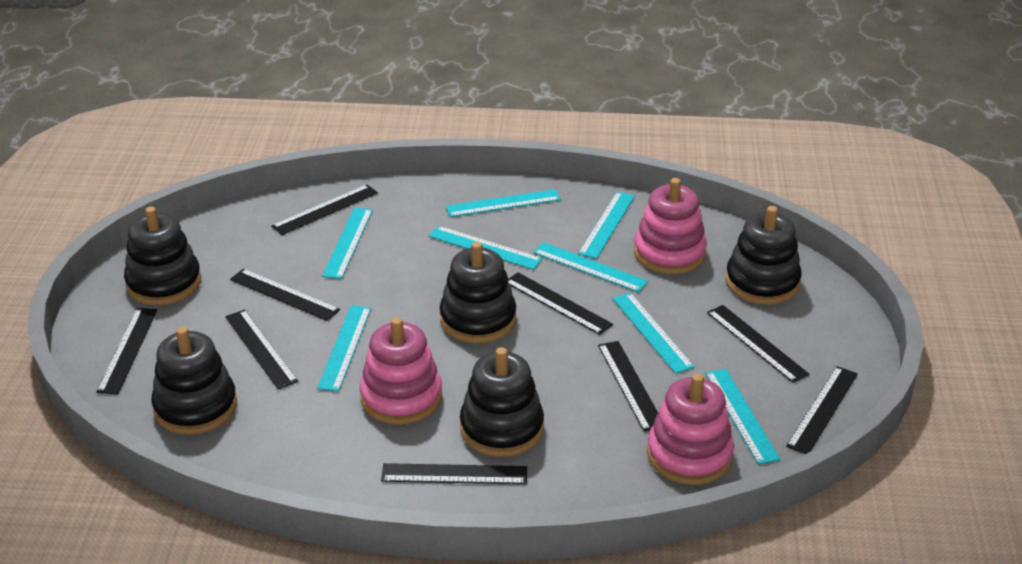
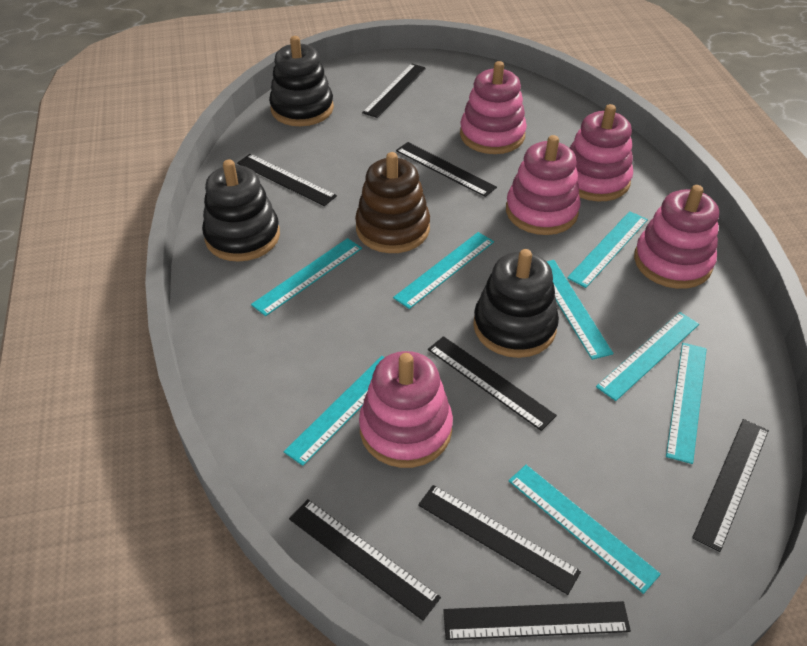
black ruler: 9 -> 8
black stacking toy: 5 -> 3
brown stacking toy: 0 -> 1
pink stacking toy: 3 -> 5

